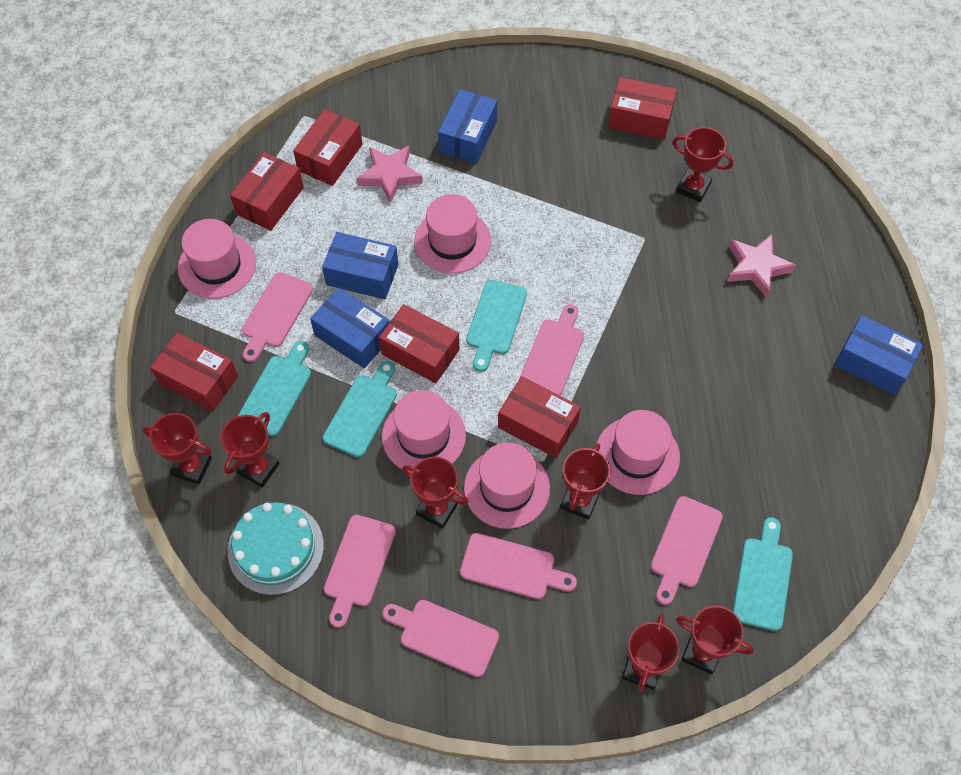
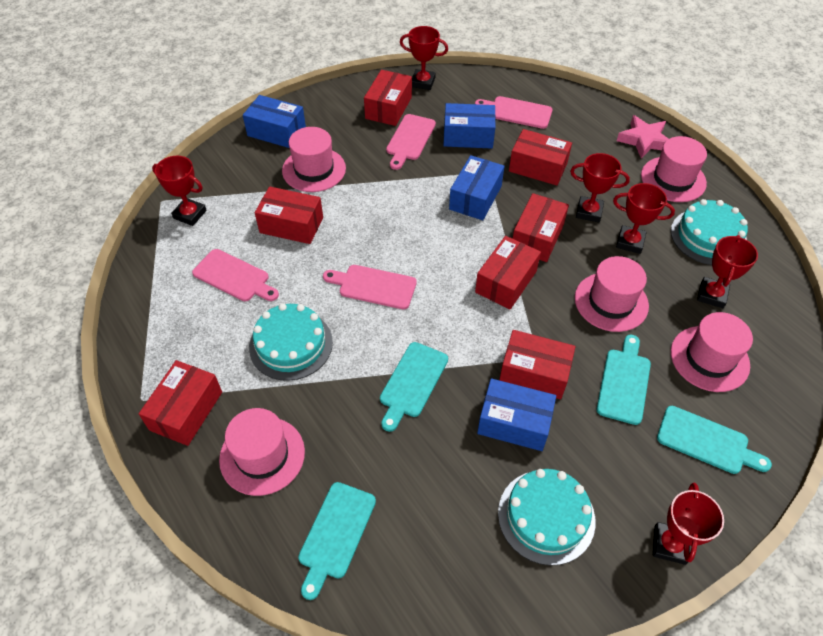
pink cutting board: 6 -> 4
pink star: 2 -> 1
red box: 6 -> 7
red trophy: 7 -> 6
turquoise cake: 1 -> 3

